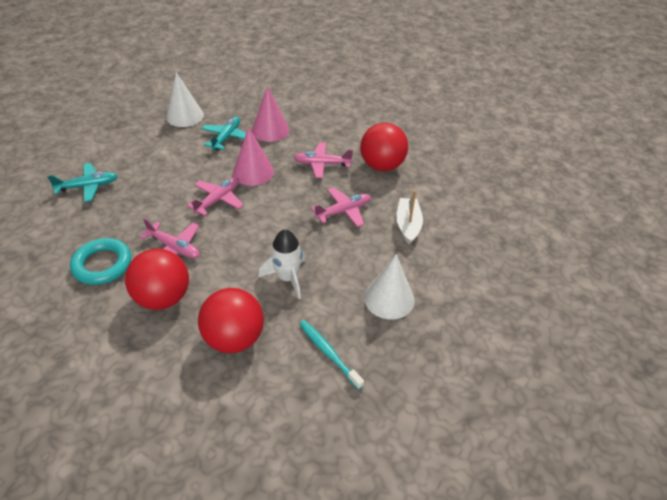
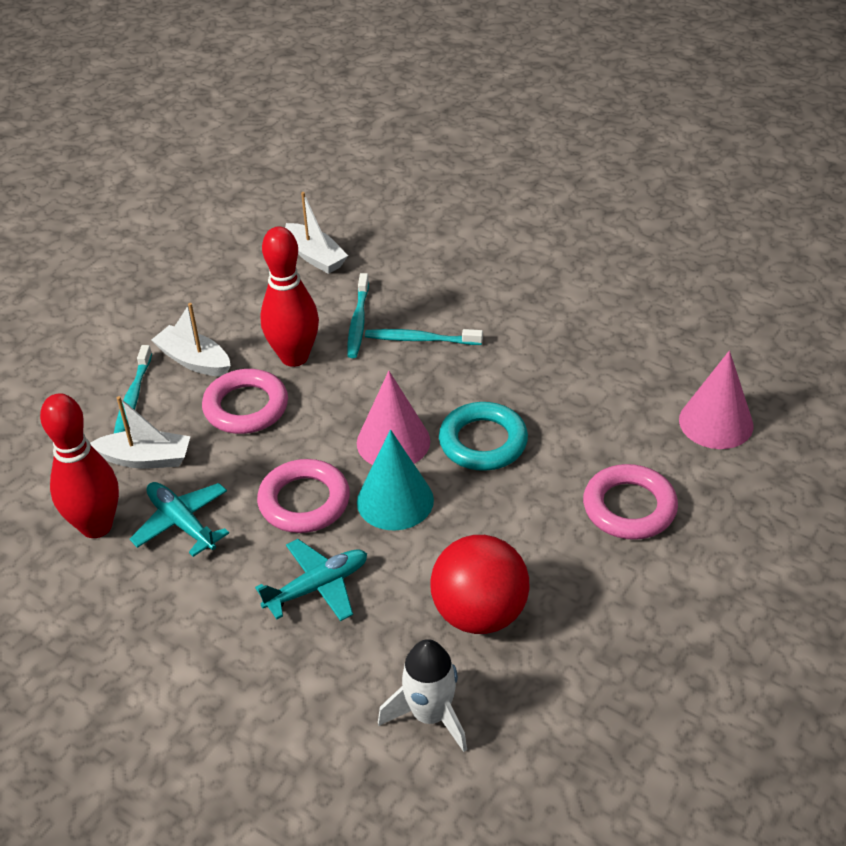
pink plane: 4 -> 0
pink ring: 0 -> 3
red ball: 3 -> 1
red bowling pin: 0 -> 2
turquoise cone: 0 -> 1
turquoise toothbrush: 1 -> 3
white boat: 1 -> 3
white cone: 2 -> 0

